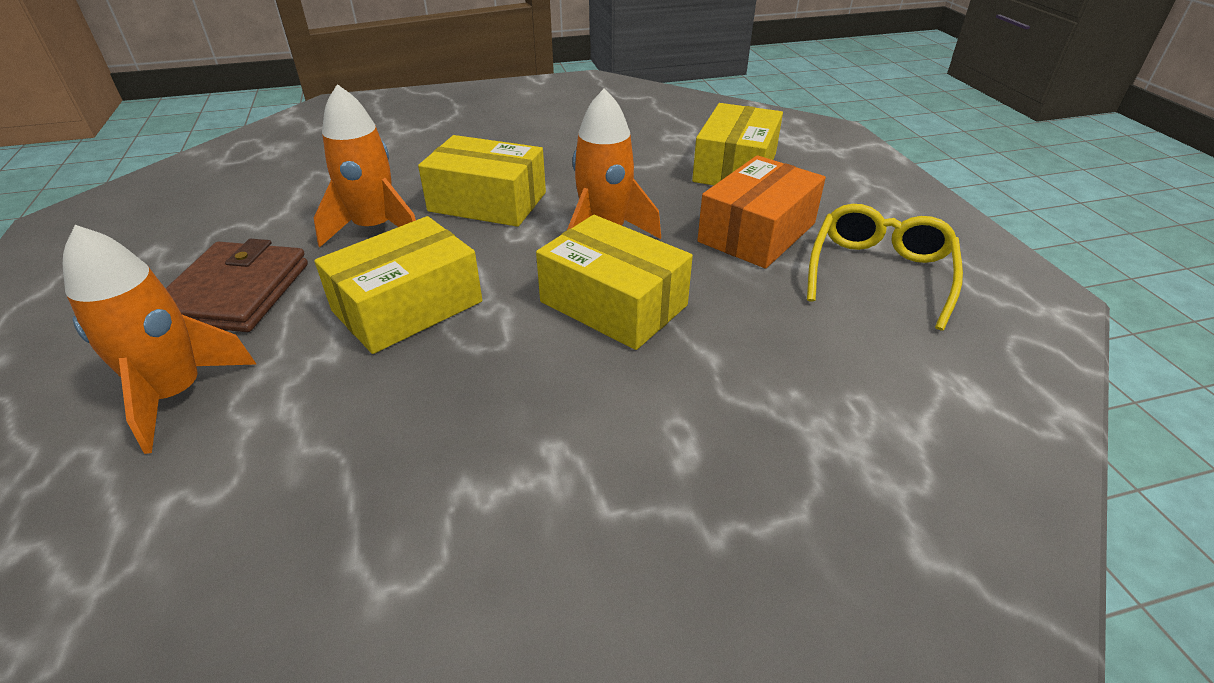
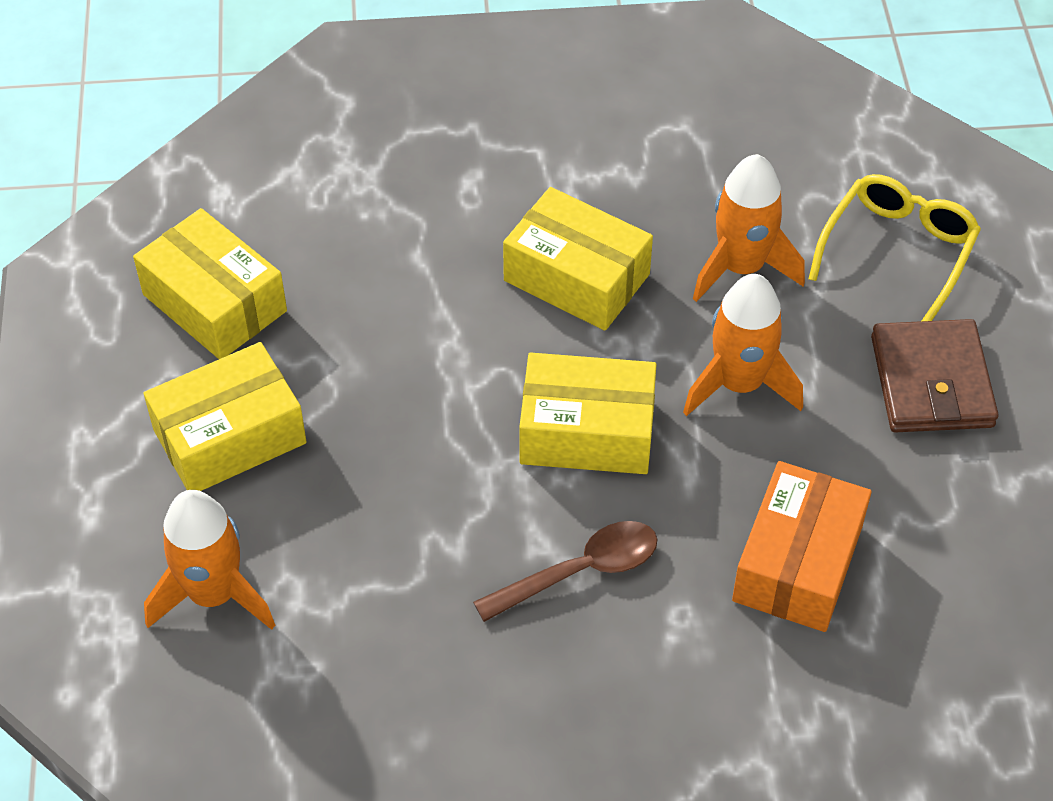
brown spoon: 0 -> 1

